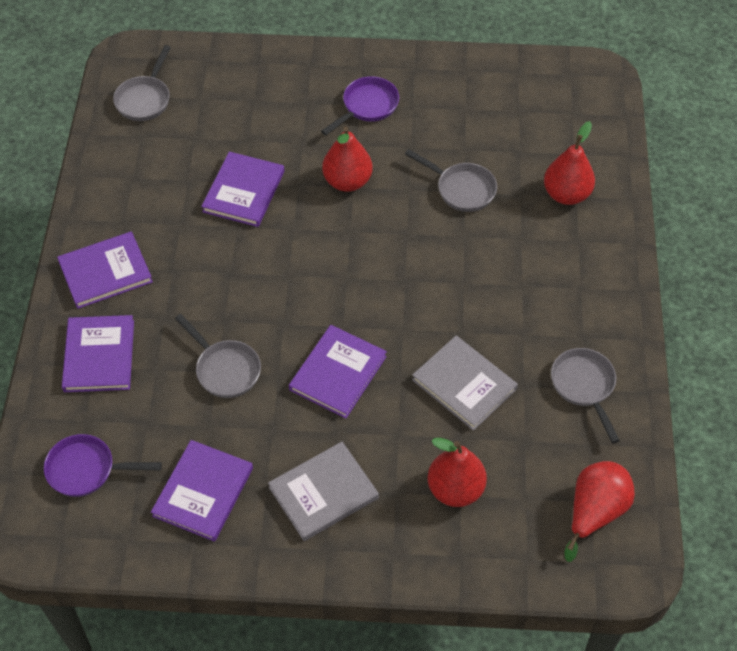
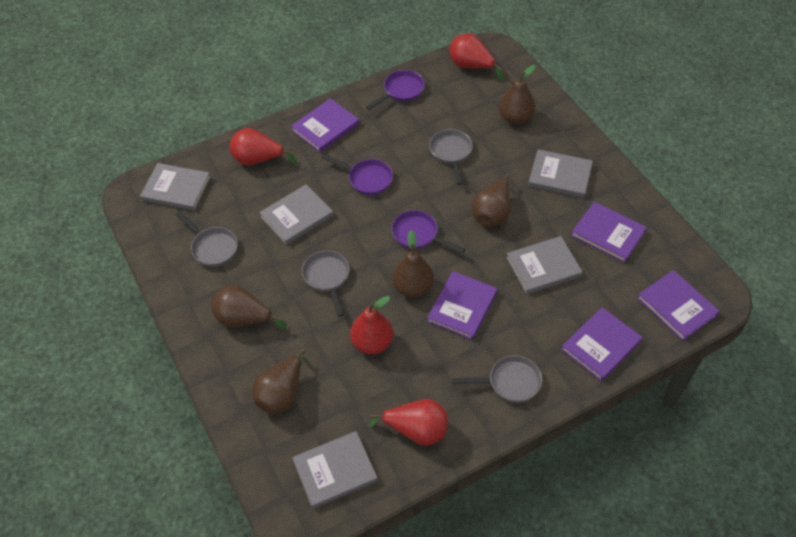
brown pear: 0 -> 5
grey book: 2 -> 5
purple pan: 2 -> 3

